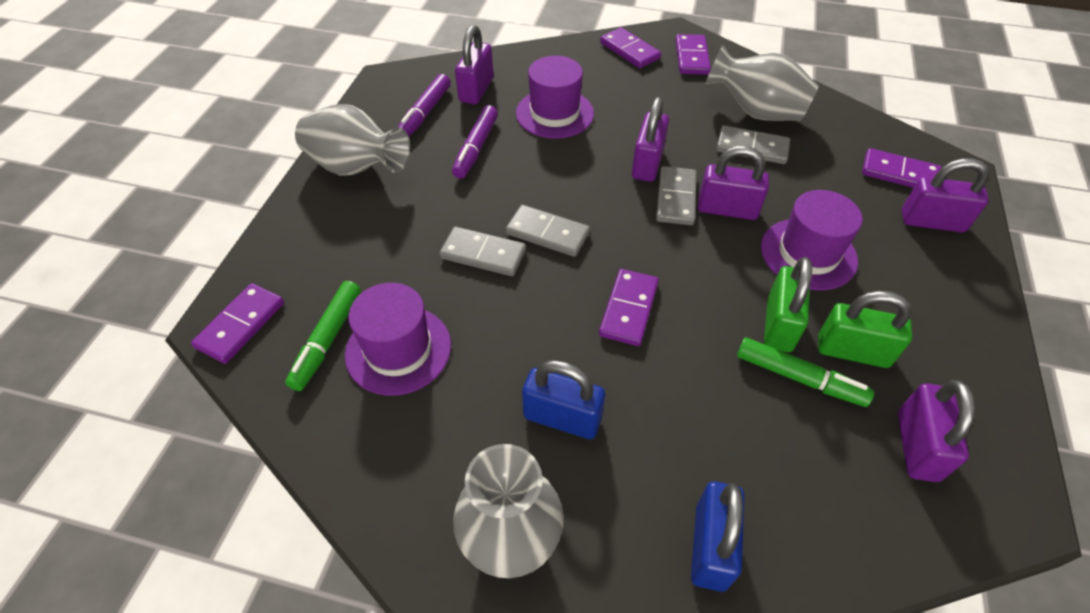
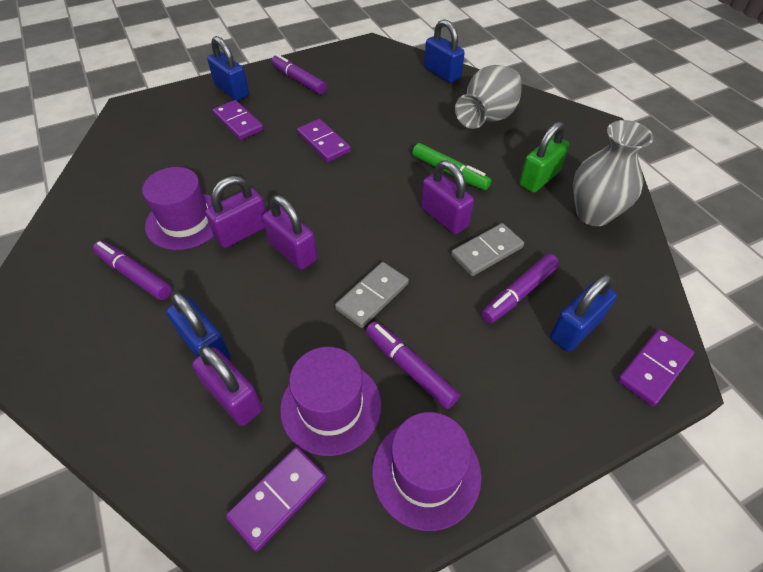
blue padlock: 2 -> 4
green marker: 2 -> 1
green padlock: 2 -> 1
grey domino: 4 -> 2
grey vase: 3 -> 2
purple domino: 5 -> 4
purple marker: 2 -> 4
purple padlock: 5 -> 4

